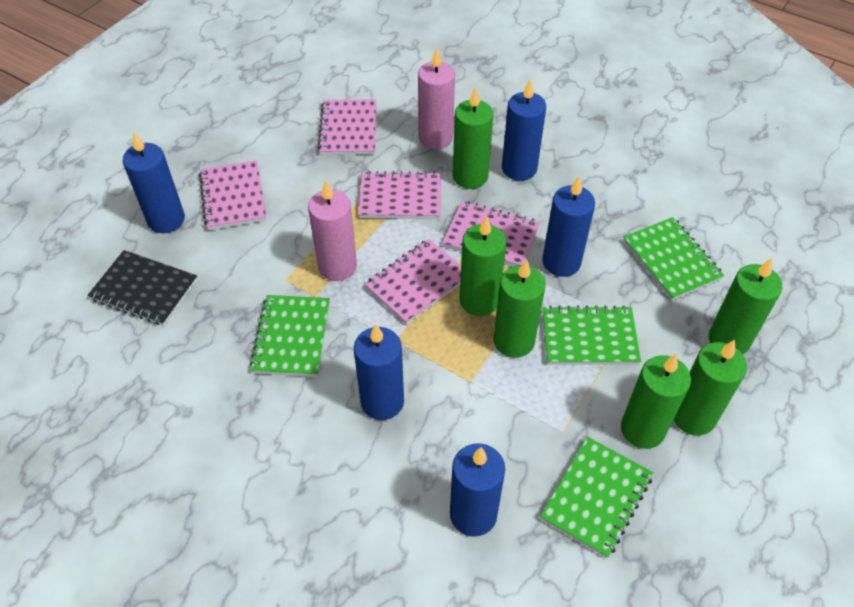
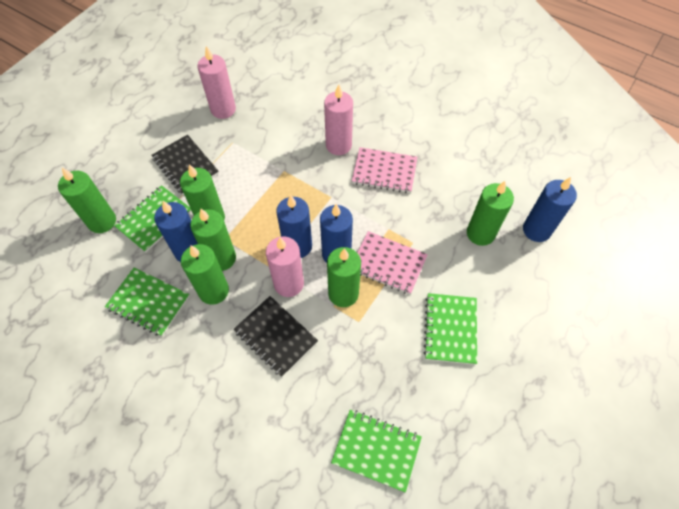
black notebook: 1 -> 2
blue candle: 5 -> 4
pink candle: 2 -> 3
pink notebook: 5 -> 2

